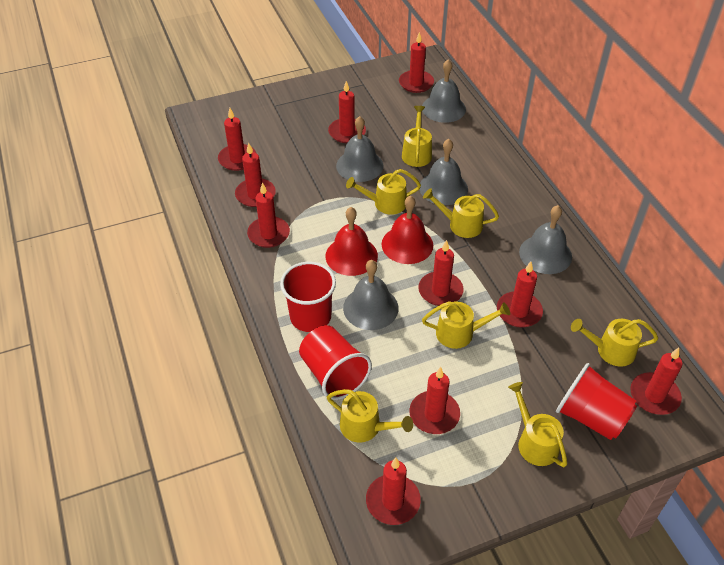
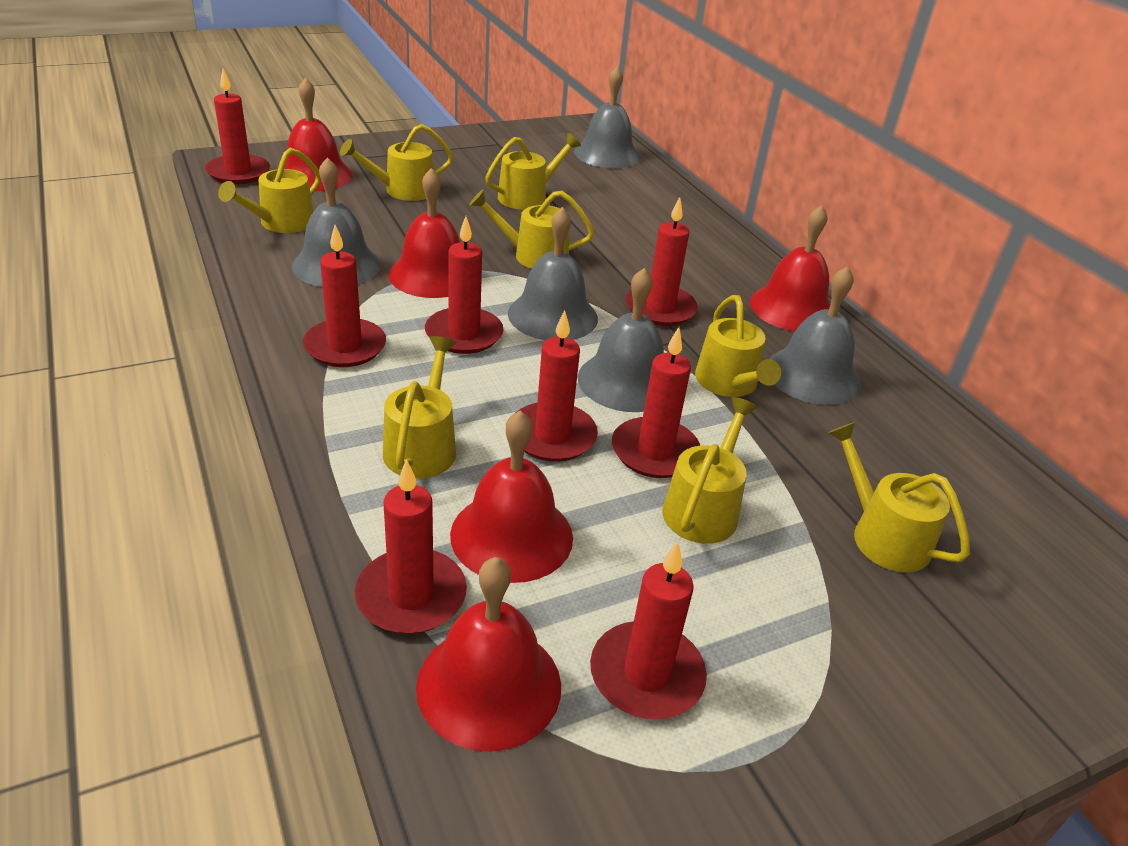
red bell: 2 -> 5
red candle: 10 -> 8
red cup: 3 -> 0
yellow watering can: 7 -> 8

